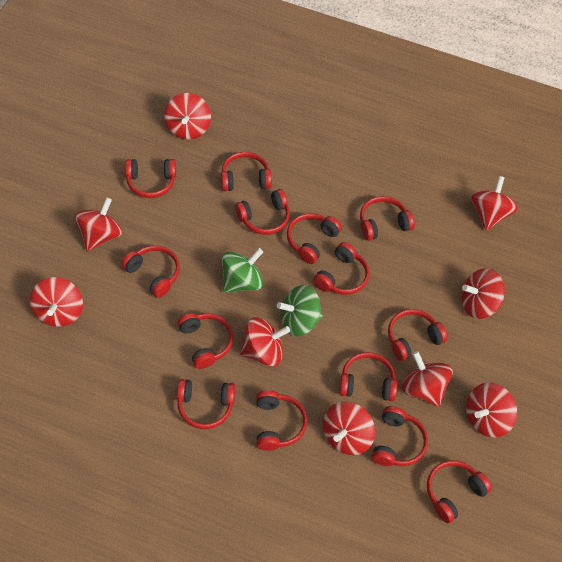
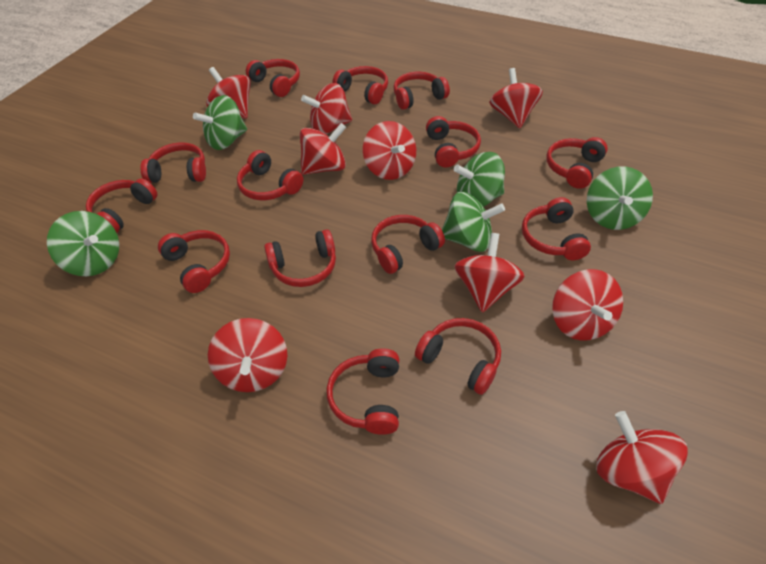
green spinning top: 2 -> 5

